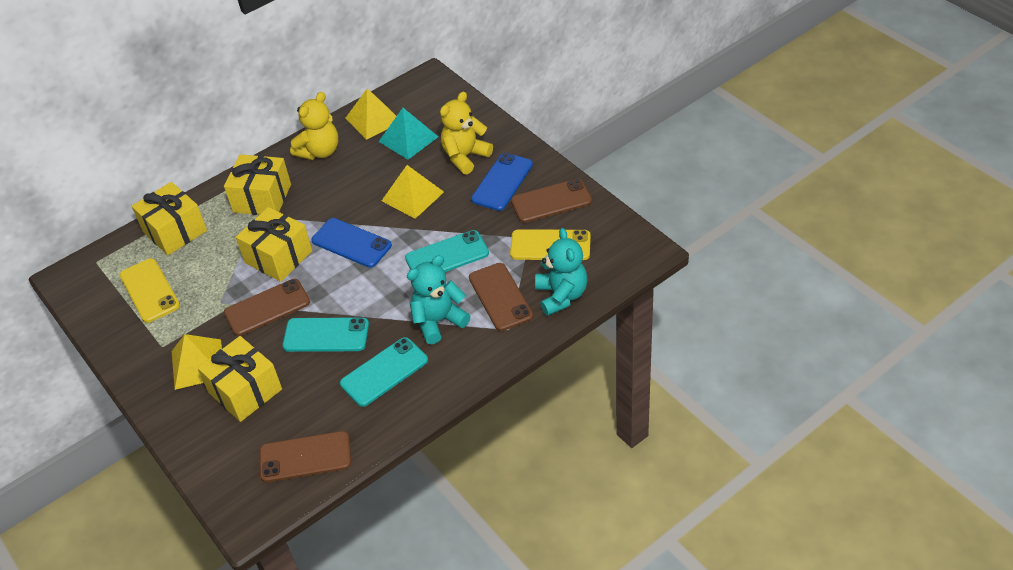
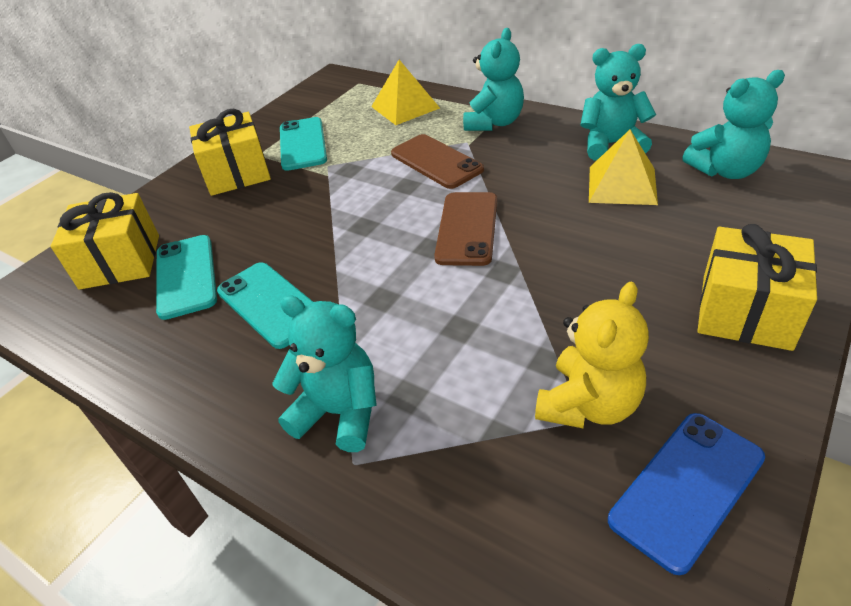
blue phone: 2 -> 1
brown phone: 4 -> 2
turquoise pyramid: 1 -> 0
turquoise teddy bear: 2 -> 4
yellow gift: 4 -> 3
yellow phone: 2 -> 0
yellow pyramid: 3 -> 2
yellow teddy bear: 2 -> 1

